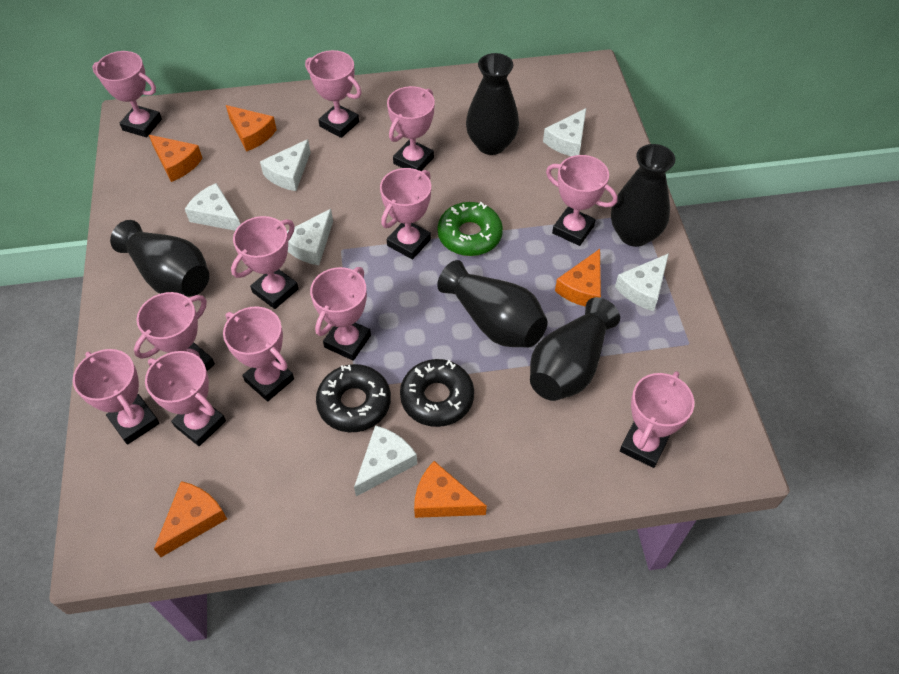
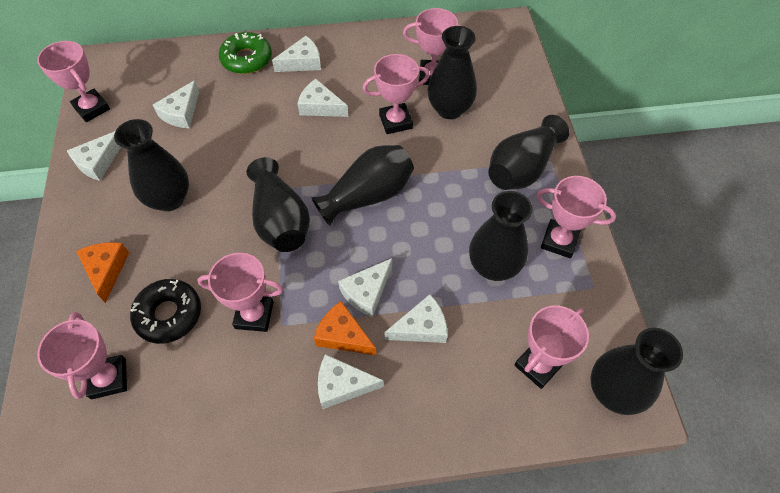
black donut: 2 -> 1
black vase: 5 -> 7
orange cheese: 5 -> 2
pink trophy: 12 -> 7
white cheese: 6 -> 7

